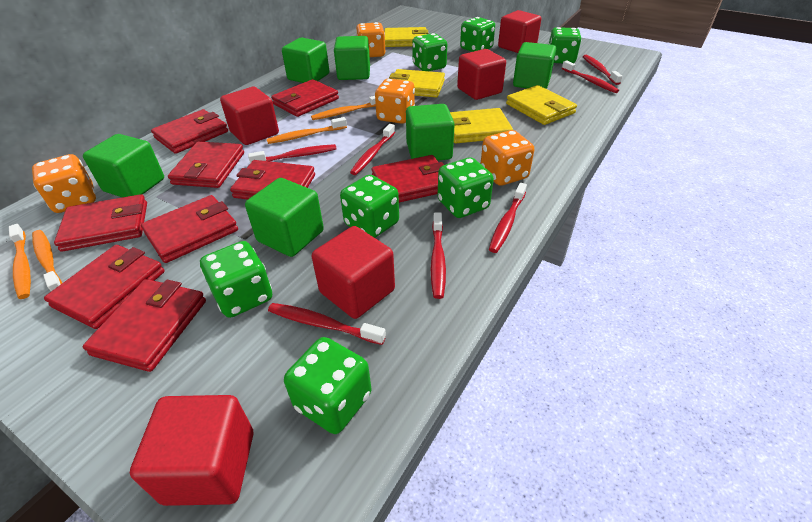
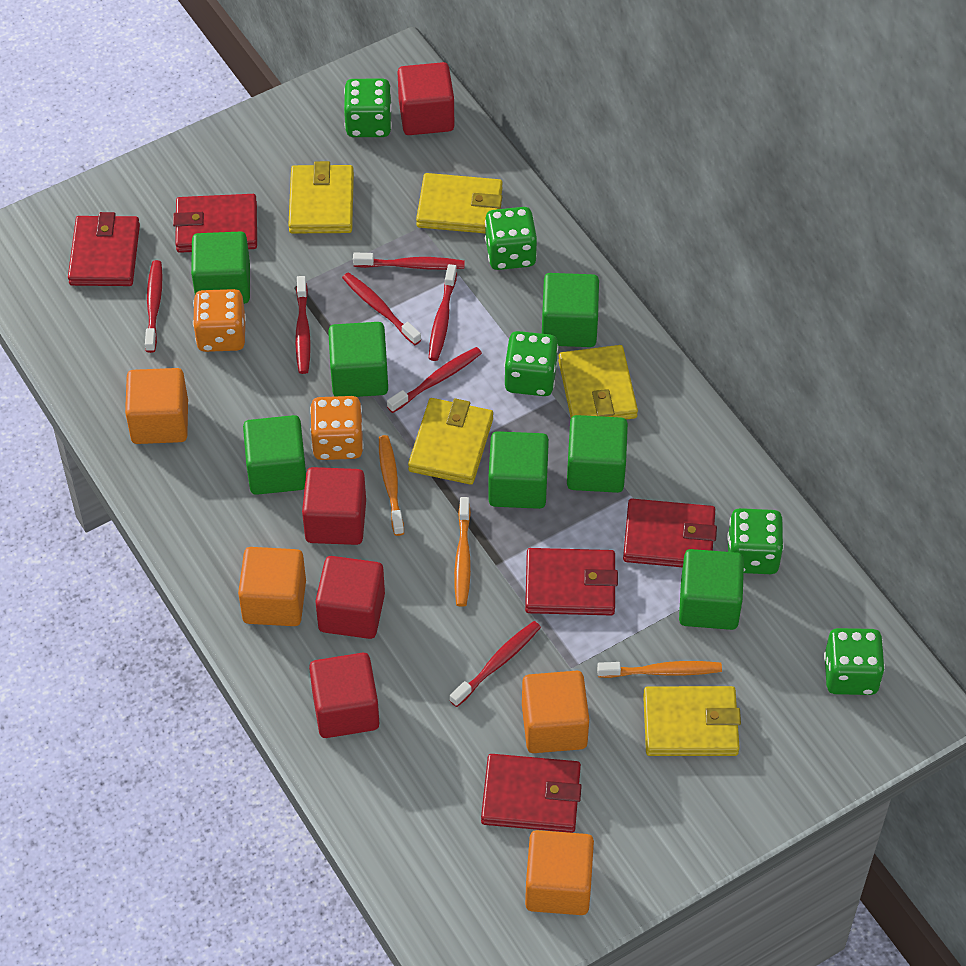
green cube: 6 -> 7
green dice: 7 -> 5
orange cube: 0 -> 4
orange dice: 4 -> 2
orange toothbrush: 4 -> 3
red cube: 5 -> 4
red wallet: 9 -> 5
yellow wallet: 4 -> 5

